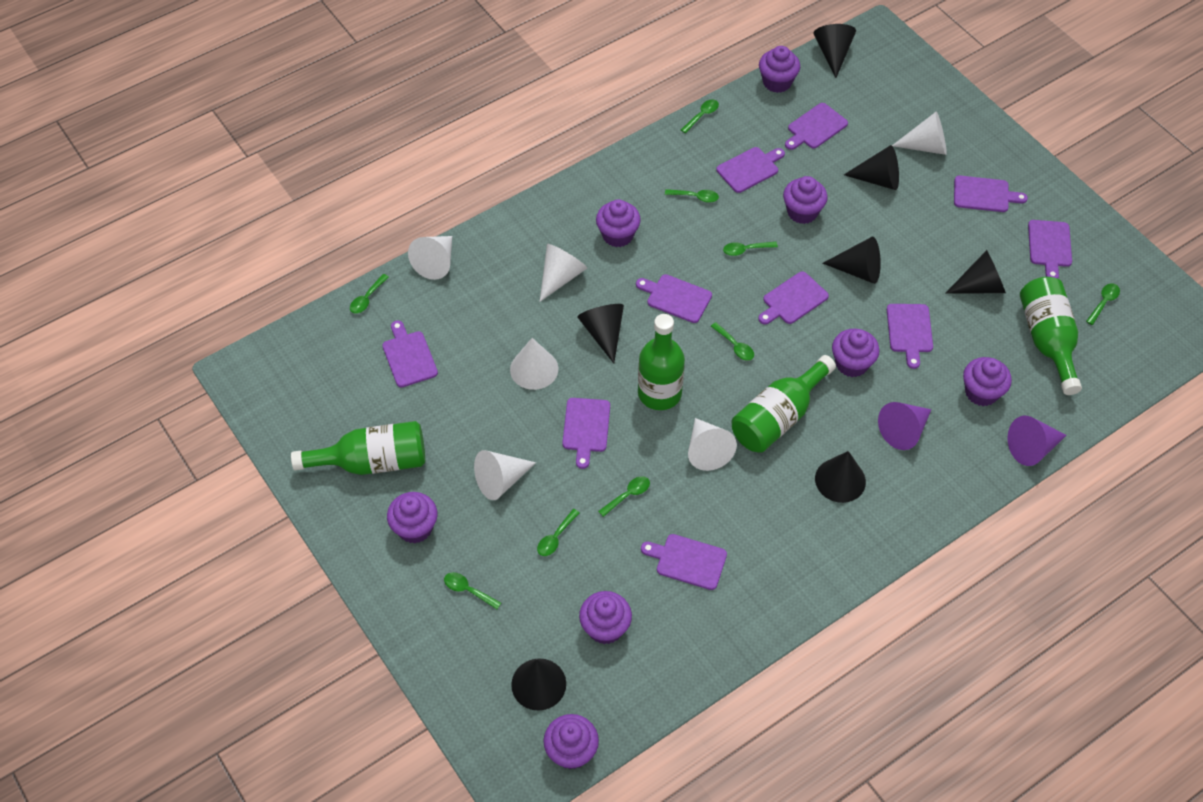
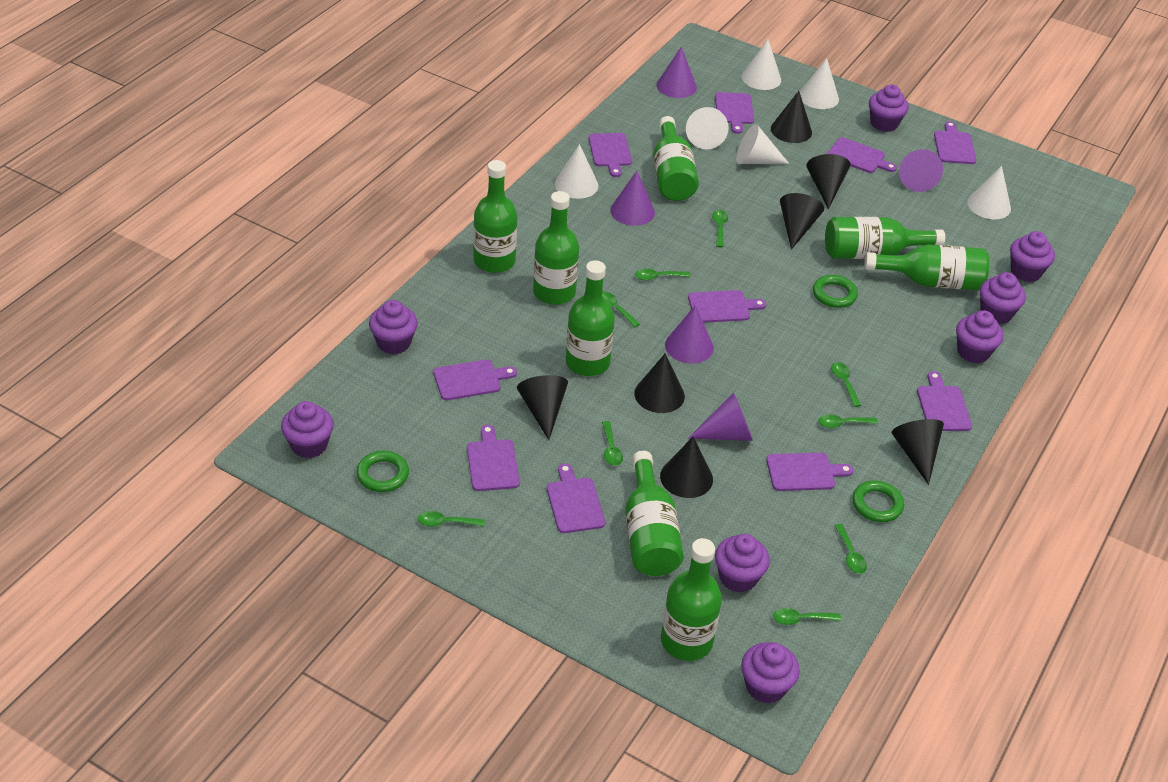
green bottle: 4 -> 8
green ring: 0 -> 3
purple cone: 2 -> 5

